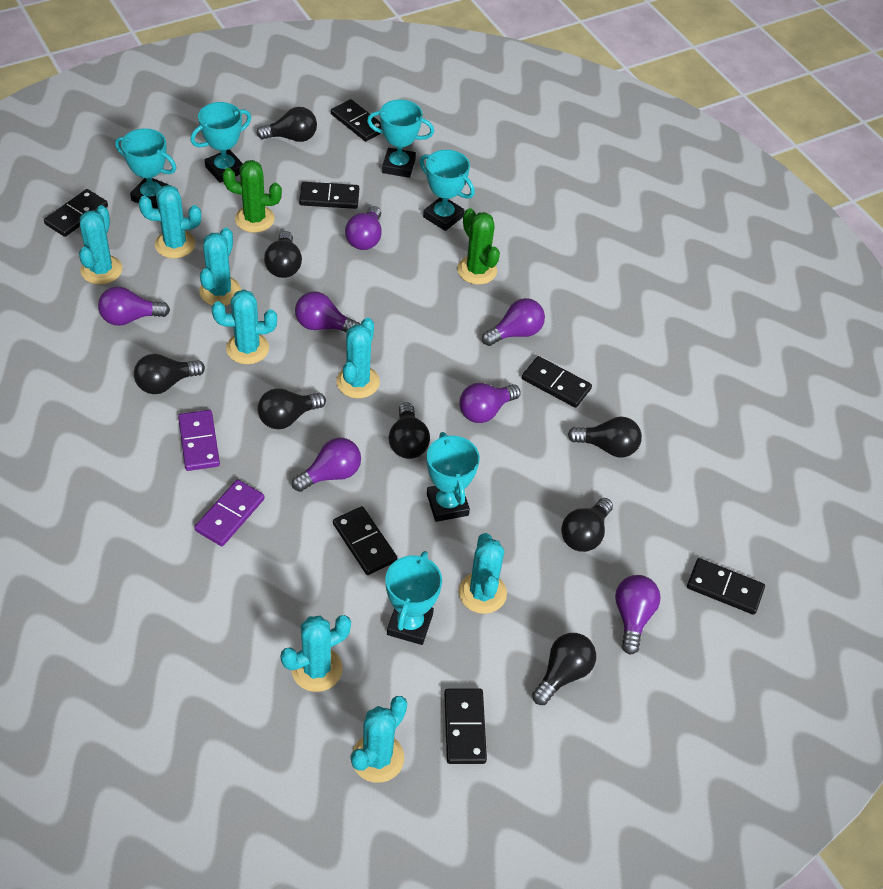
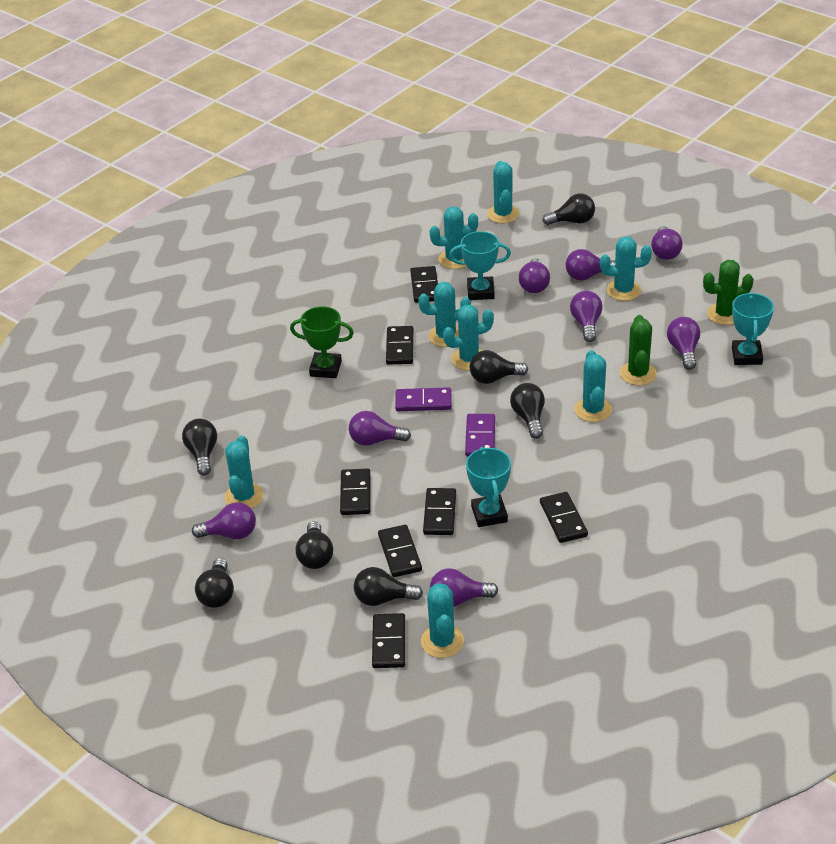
black light bulb: 8 -> 7
green trophy: 0 -> 1
purple light bulb: 7 -> 8
turquoise trophy: 6 -> 3

